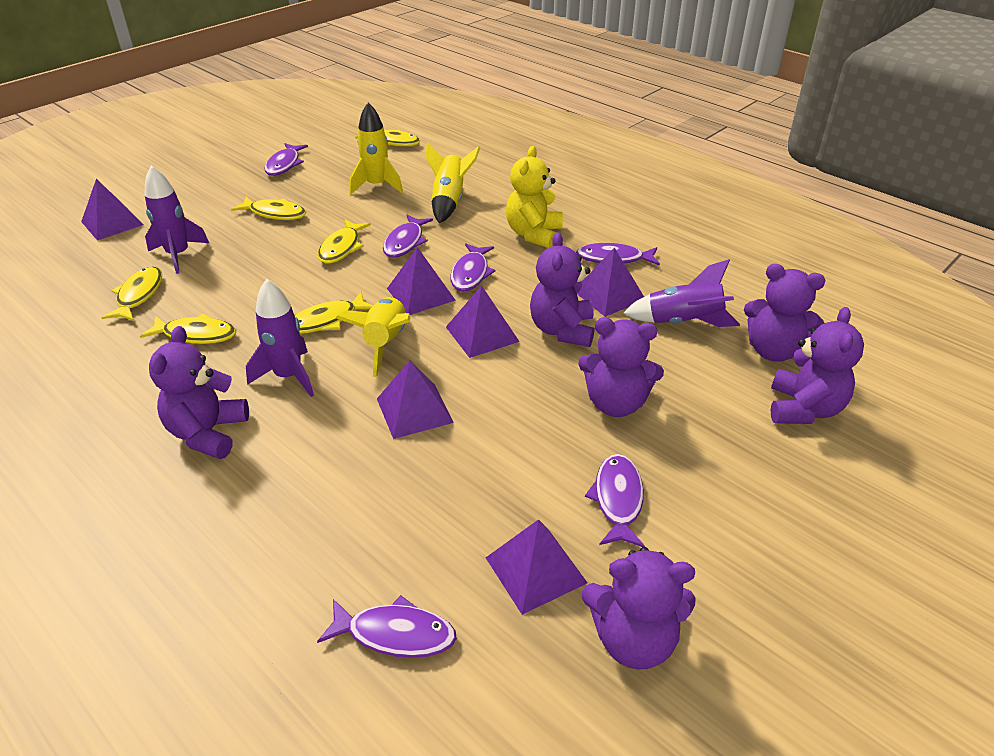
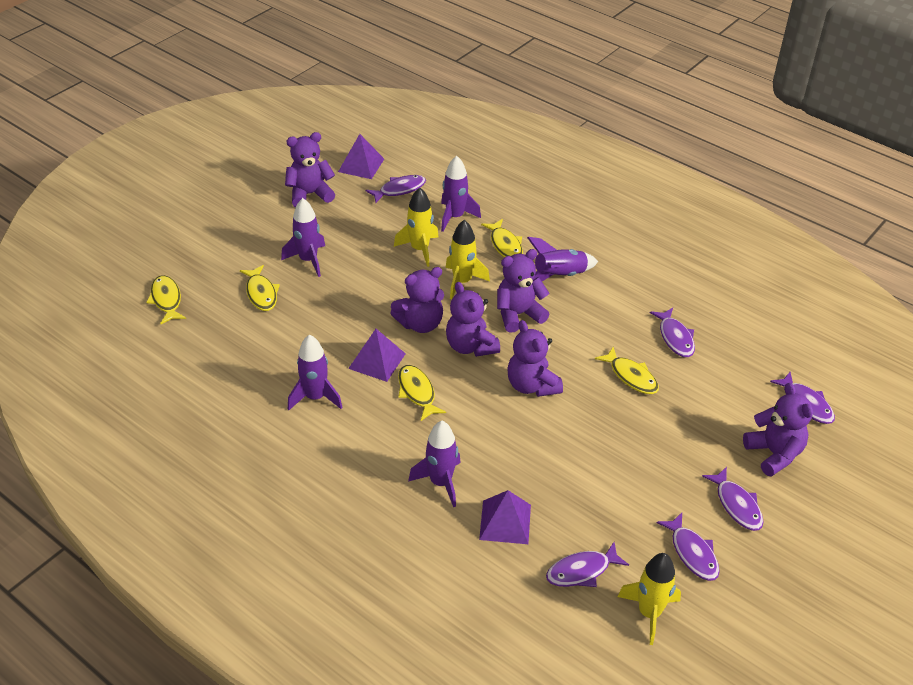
purple pyramid: 6 -> 3
purple rocket: 3 -> 5
yellow fish: 6 -> 5
yellow teddy bear: 1 -> 0

